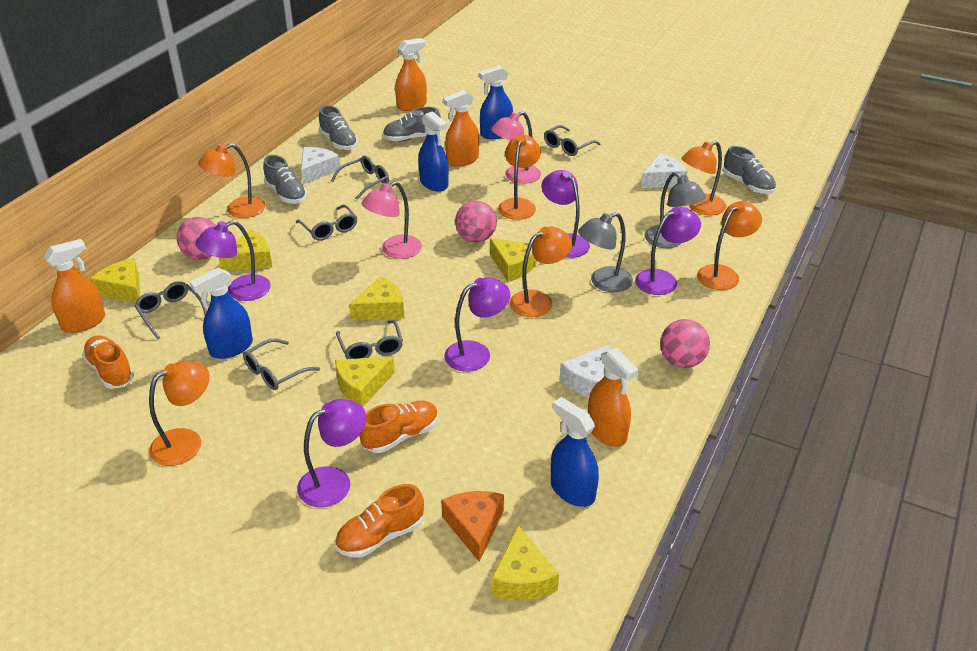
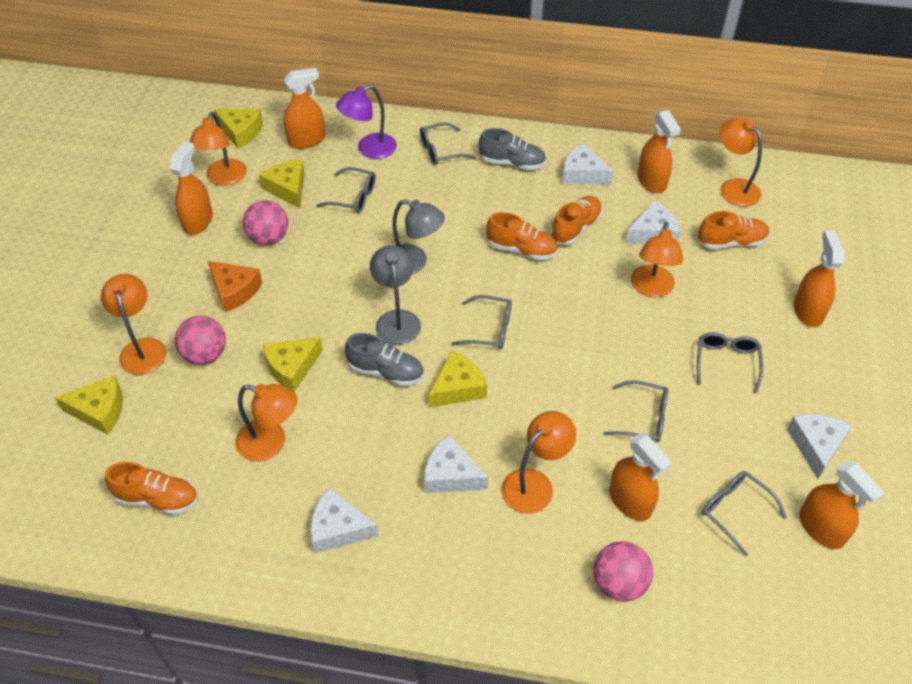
blue spray bottle: 4 -> 0
grey shoe: 4 -> 2
orange shoe: 3 -> 4
orange spray bottle: 4 -> 6
pink lamp: 2 -> 0
purple lamp: 5 -> 1
white cheese: 3 -> 5
yellow cheese: 6 -> 5

